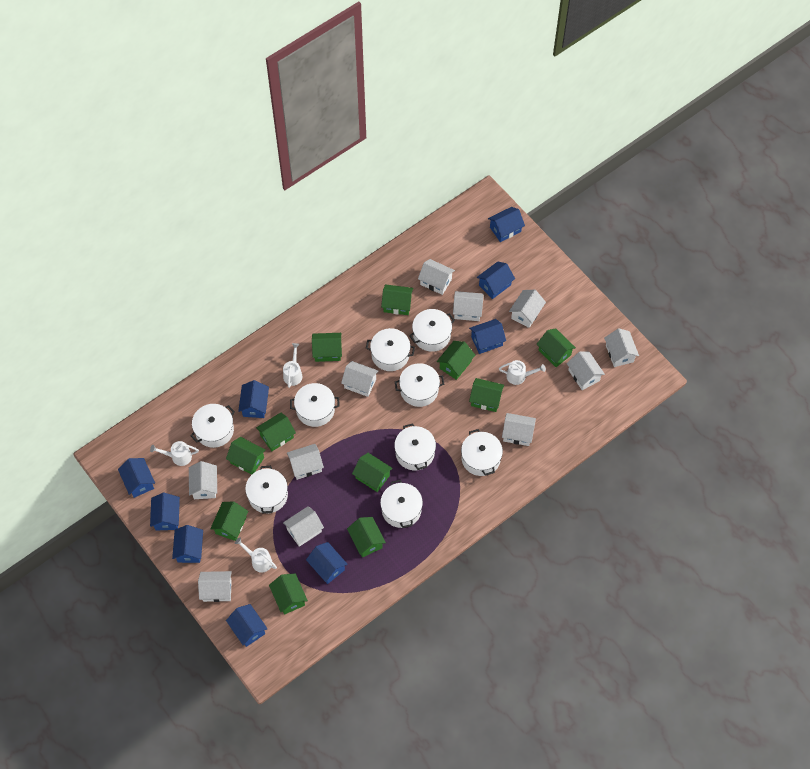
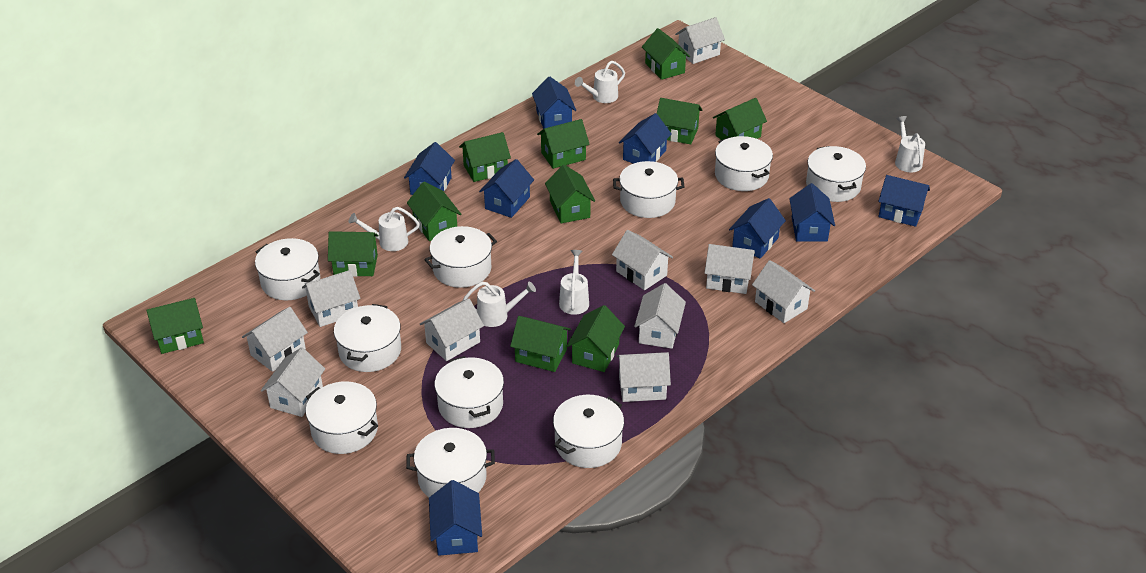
blue house: 9 -> 8
white house: 11 -> 10
white pot: 9 -> 10
white watering can: 4 -> 5

